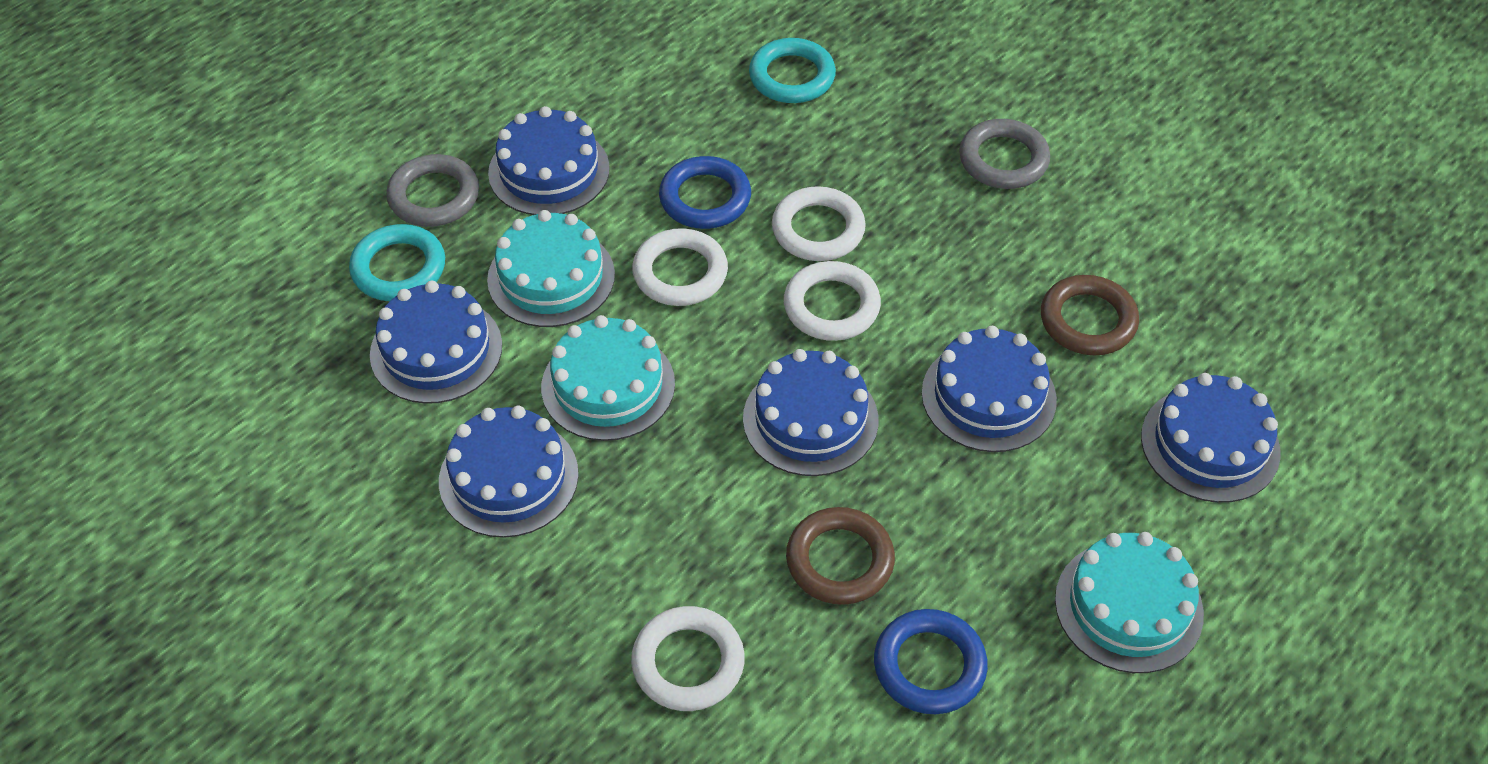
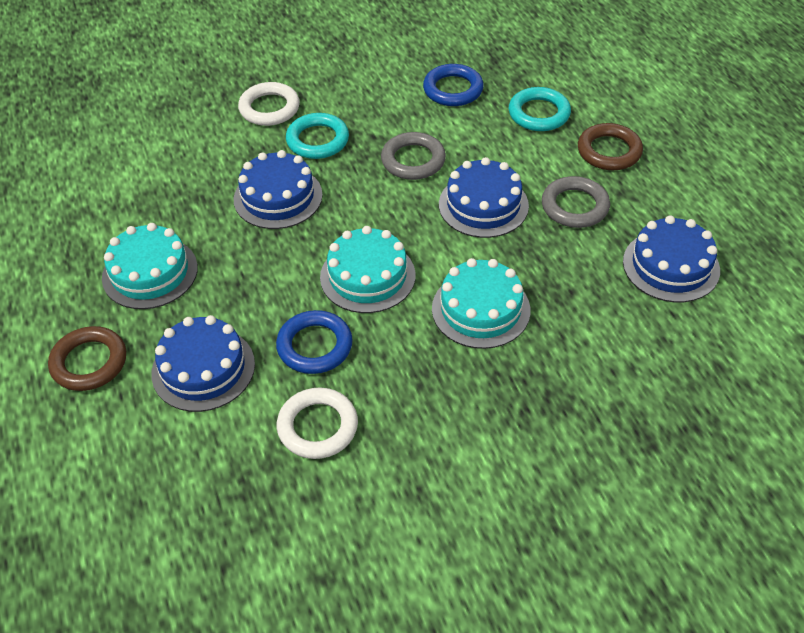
blue cake: 6 -> 4
white ring: 4 -> 2

